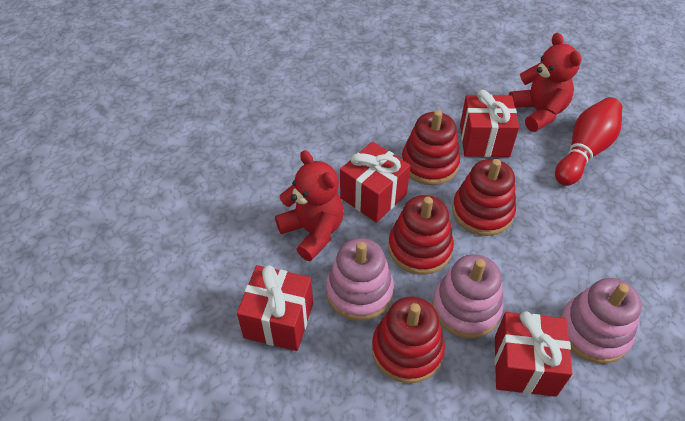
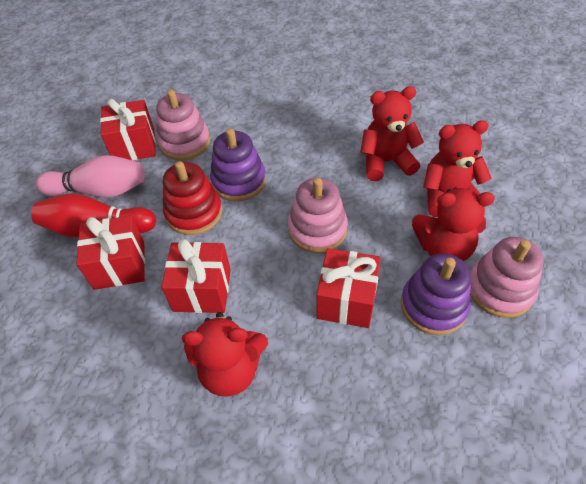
pink bowling pin: 0 -> 1
purple stacking toy: 0 -> 2
red stacking toy: 4 -> 1
red teddy bear: 2 -> 4

